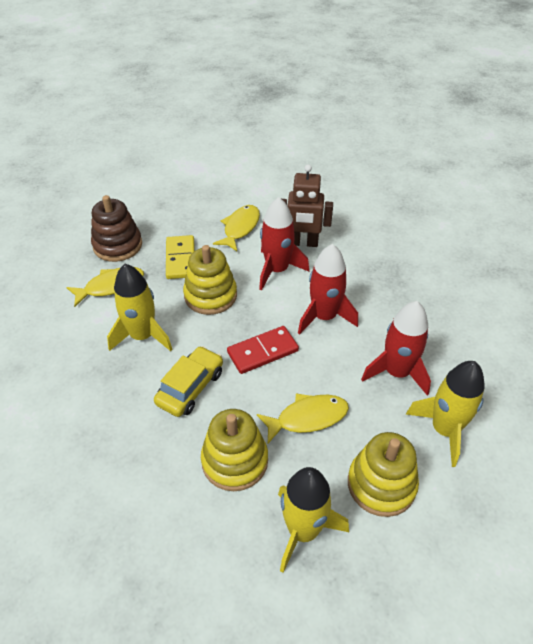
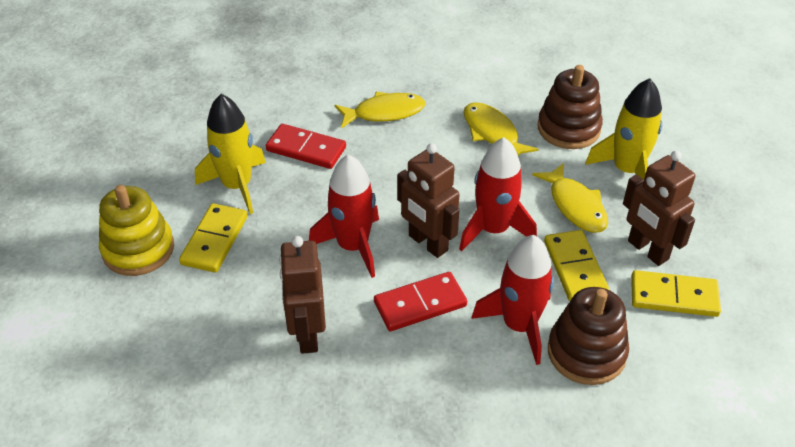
brown robot: 1 -> 3
brown stacking toy: 1 -> 2
red domino: 1 -> 2
yellow car: 1 -> 0
yellow domino: 1 -> 3
yellow rocket: 3 -> 2
yellow stacking toy: 3 -> 1

